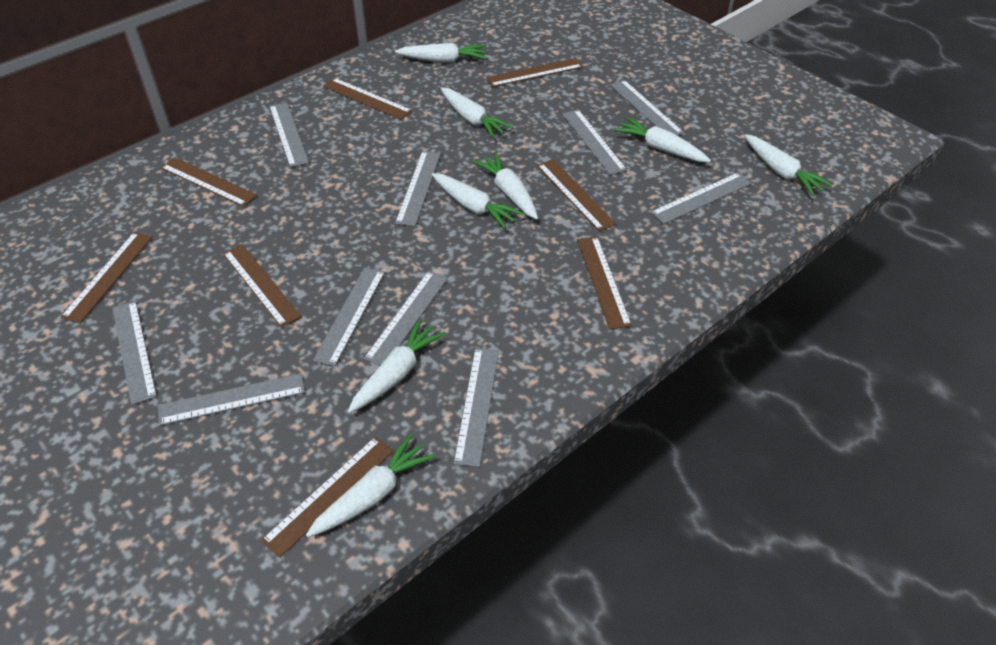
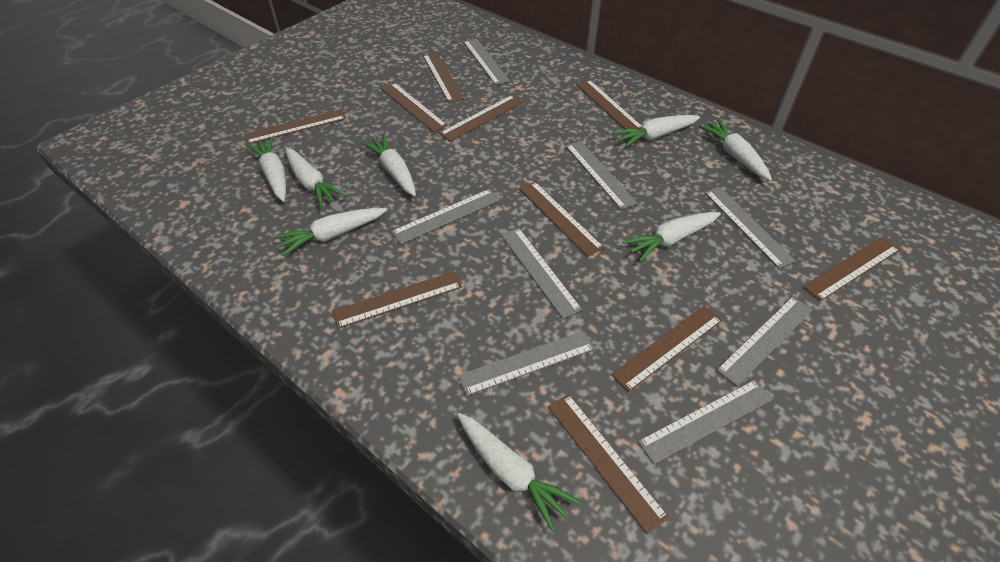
brown ruler: 8 -> 10
grey ruler: 10 -> 8

